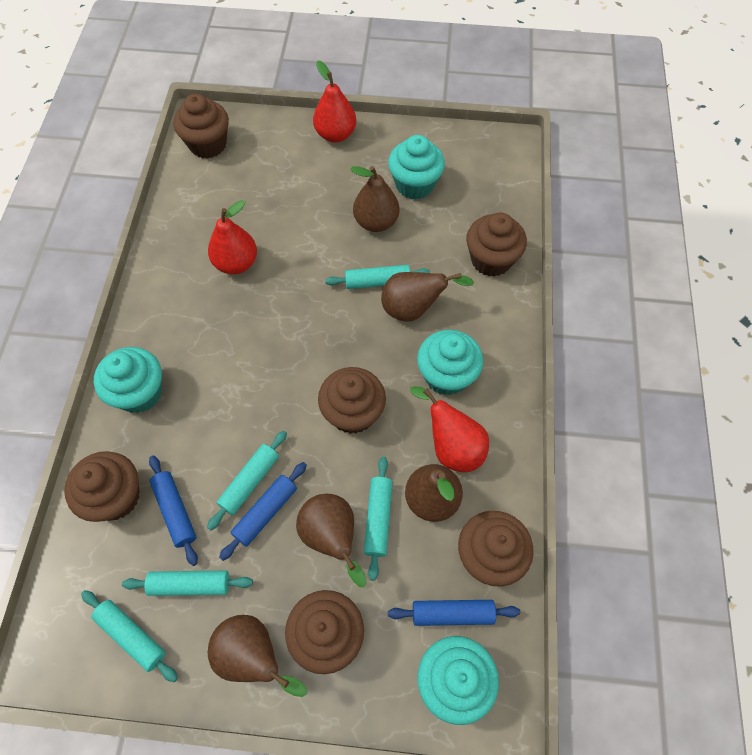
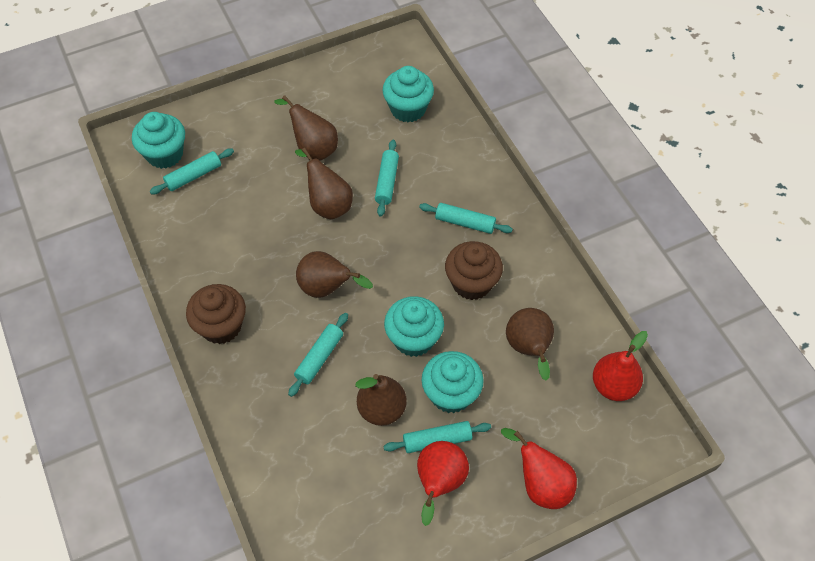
blue rolling pin: 3 -> 0
brown cupcake: 6 -> 2

